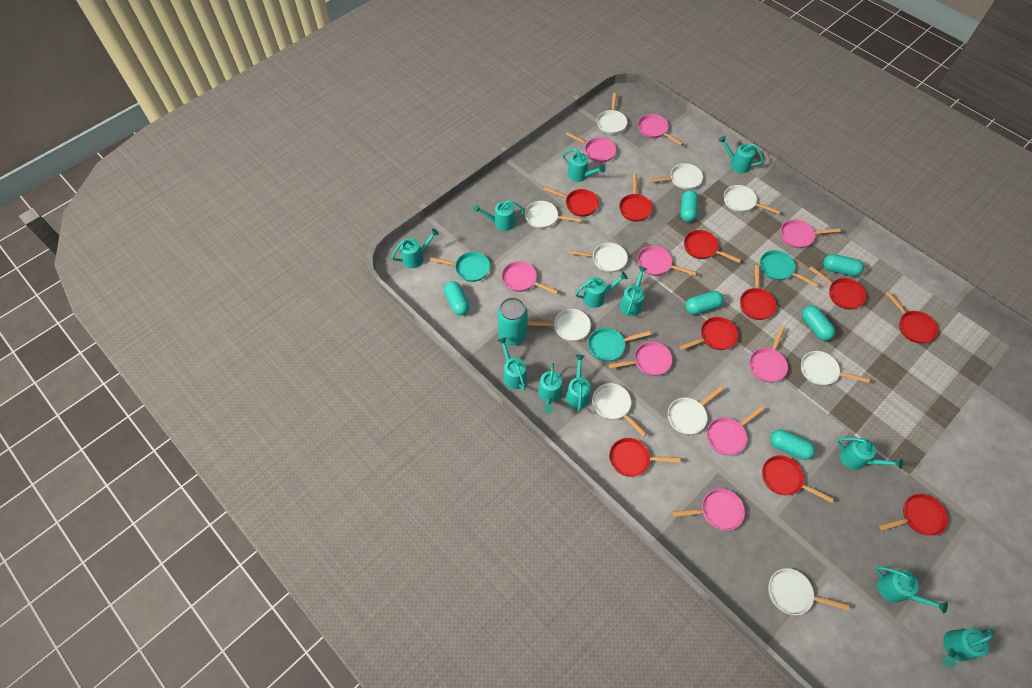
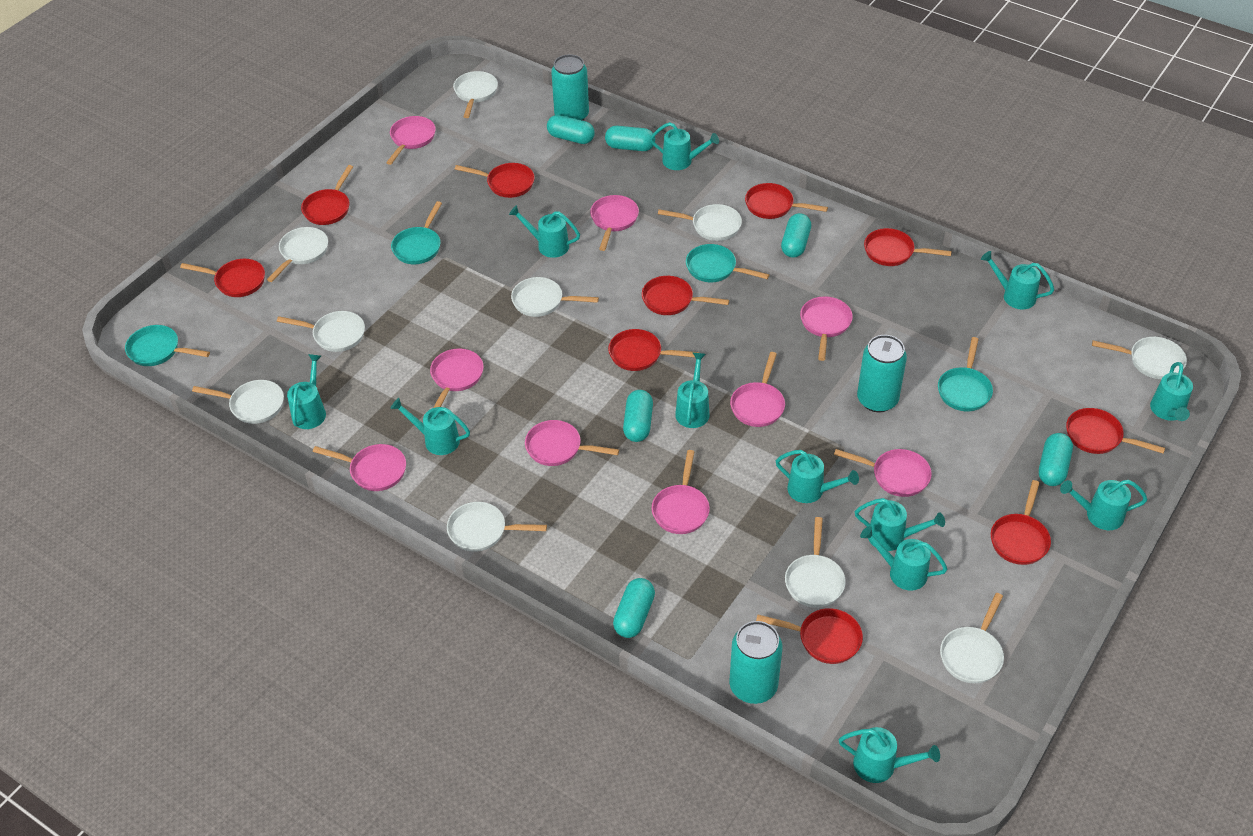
turquoise can: 1 -> 3
turquoise pan: 3 -> 4

